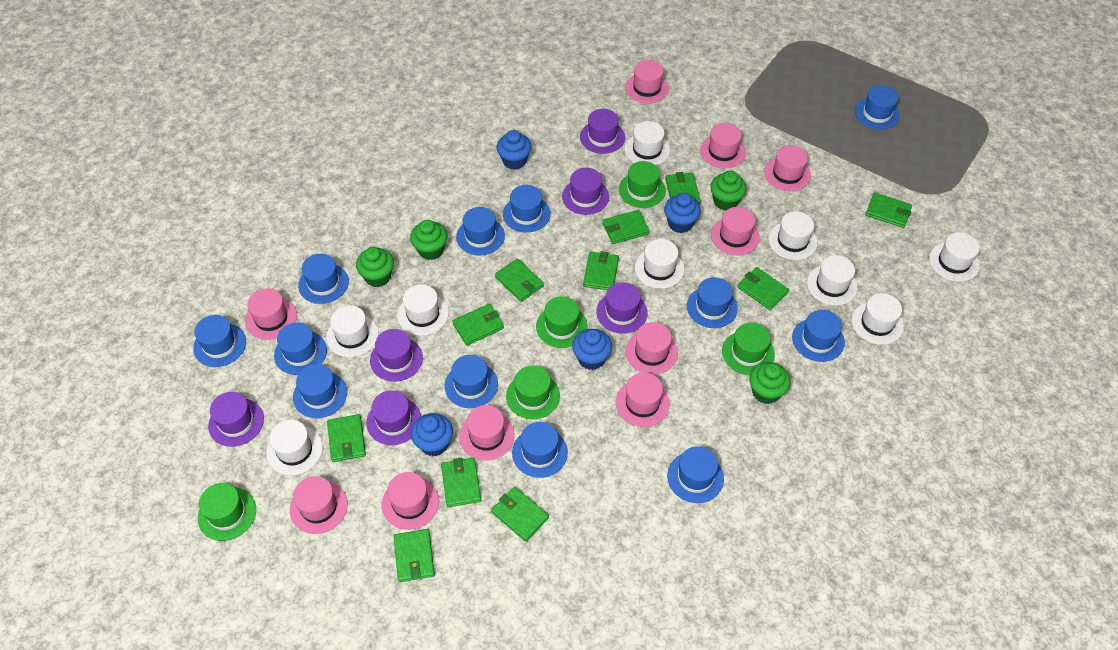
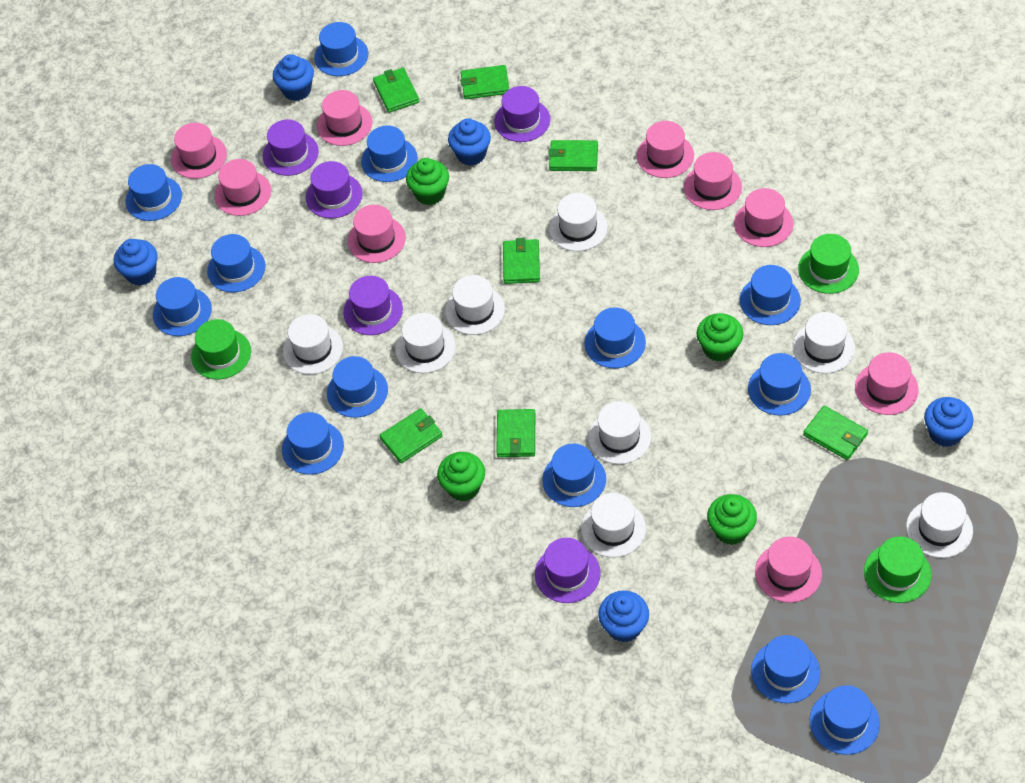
blue cupcake: 4 -> 5
blue hat: 12 -> 13
green hat: 5 -> 3
green wallet: 11 -> 7
pink hat: 10 -> 9
purple hat: 6 -> 5
white hat: 9 -> 8

